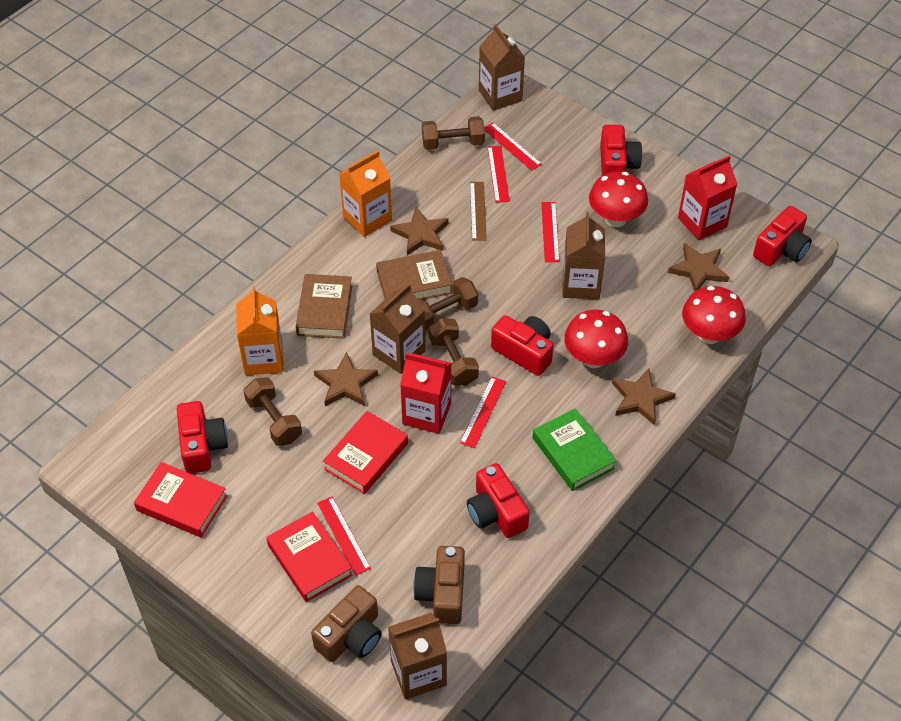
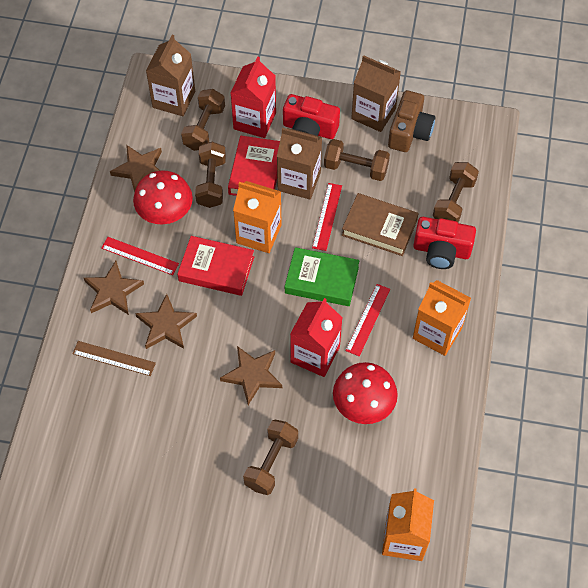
brown book: 2 -> 1
brown camera: 2 -> 1
brown carton: 4 -> 3
brown dumbbell: 4 -> 5
orange carton: 2 -> 3
red book: 3 -> 2
red camera: 5 -> 2
red mushroom: 3 -> 2
red ruler: 5 -> 3

